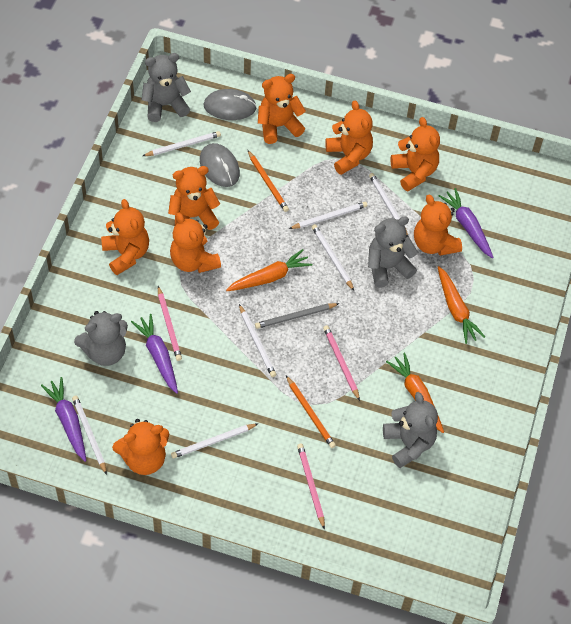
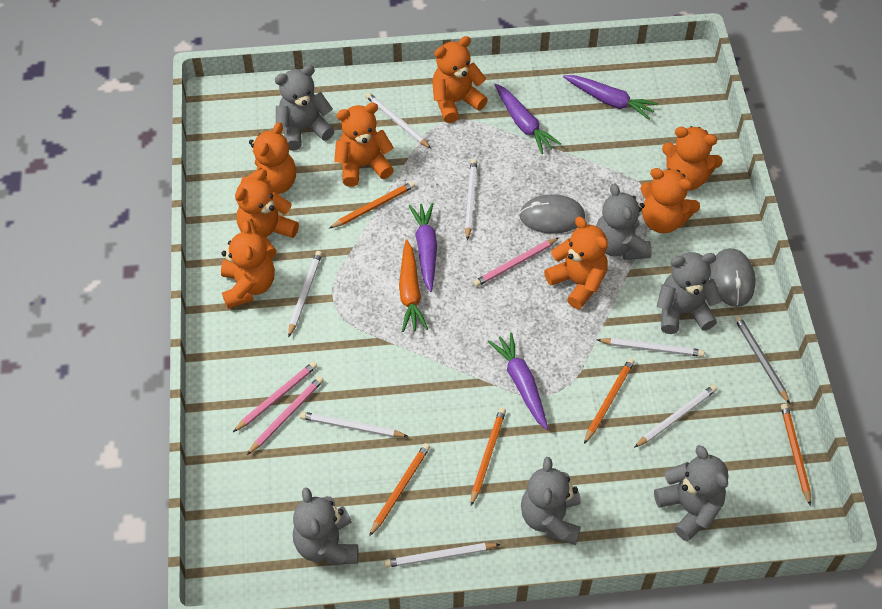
grey teddy bear: 4 -> 6
orange carrot: 3 -> 1
orange pencil: 2 -> 5
purple carrot: 3 -> 4

